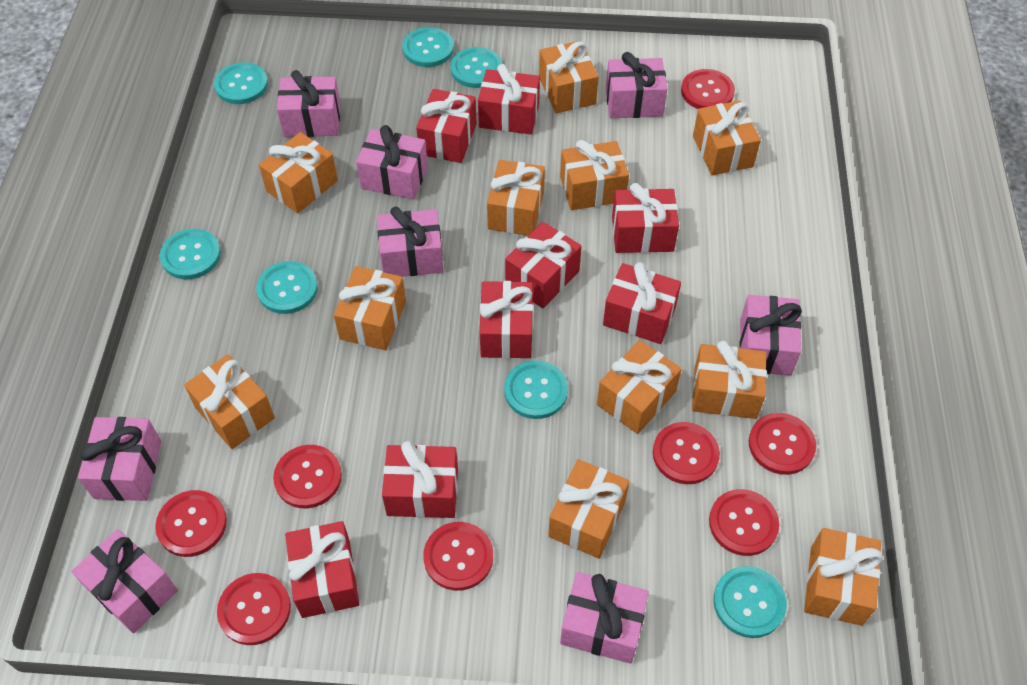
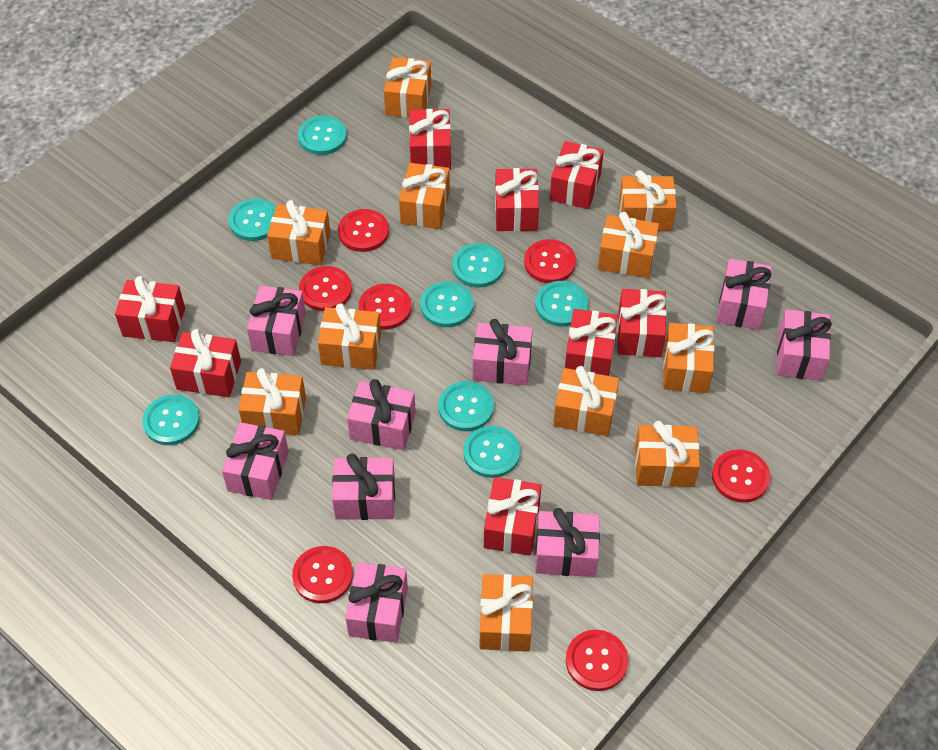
pink gift: 8 -> 9
red button: 8 -> 7
turquoise button: 7 -> 8

